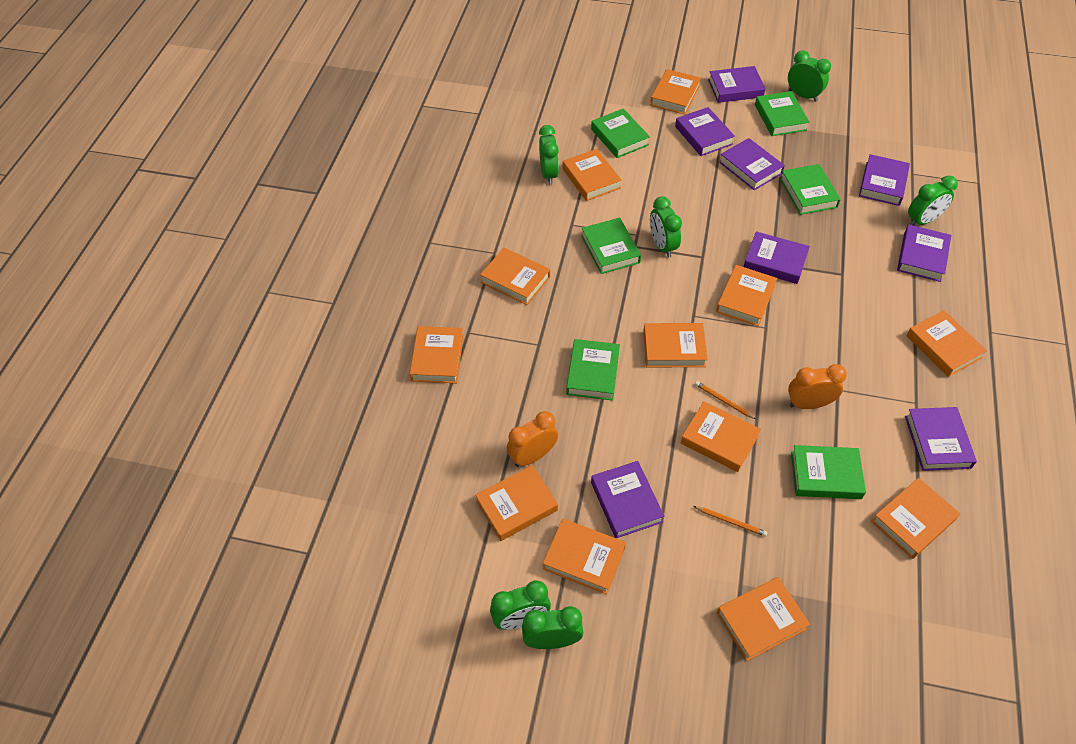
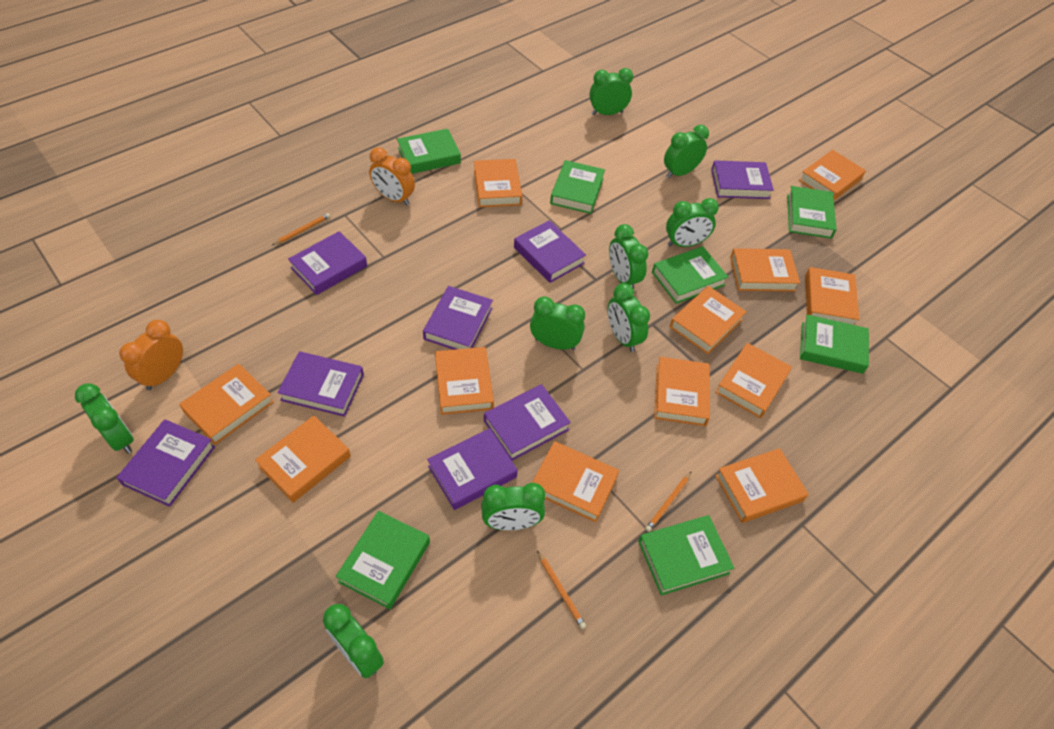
green book: 6 -> 7
green clock: 6 -> 9
orange pencil: 2 -> 3

